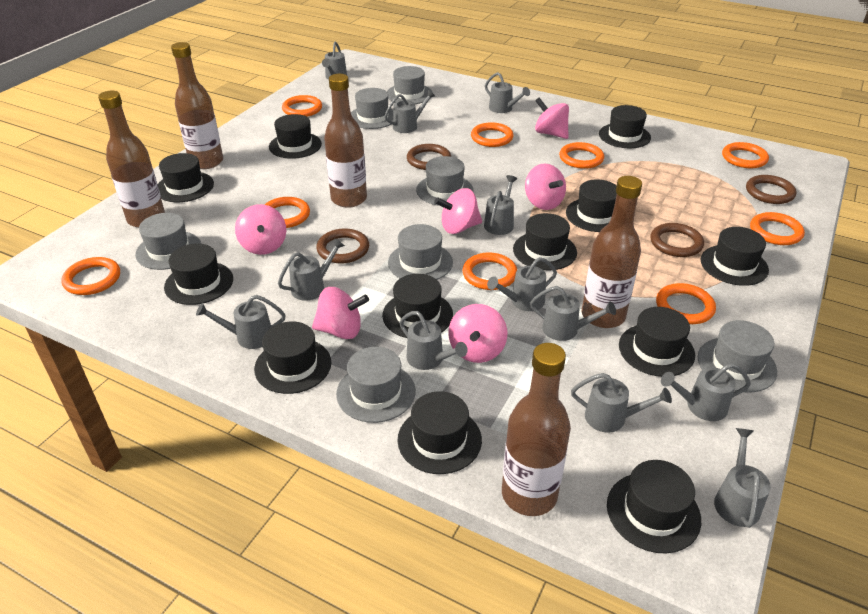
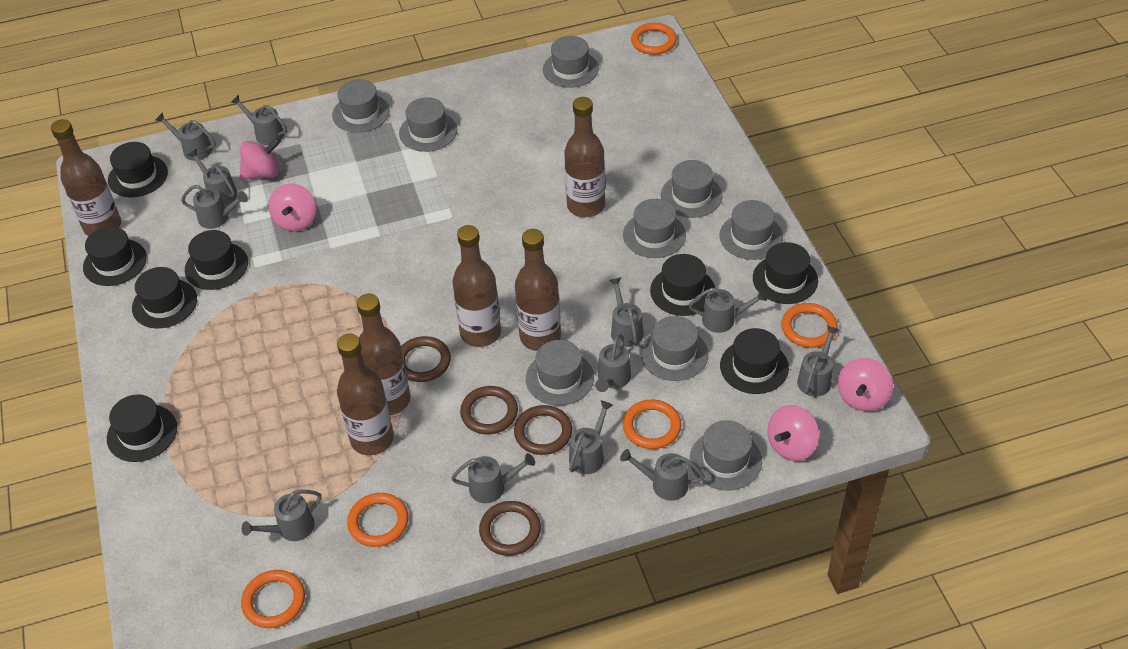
black hat: 12 -> 8
brown bottle: 5 -> 6
grey hat: 7 -> 9
orange ring: 9 -> 5
pink spinning top: 6 -> 4

